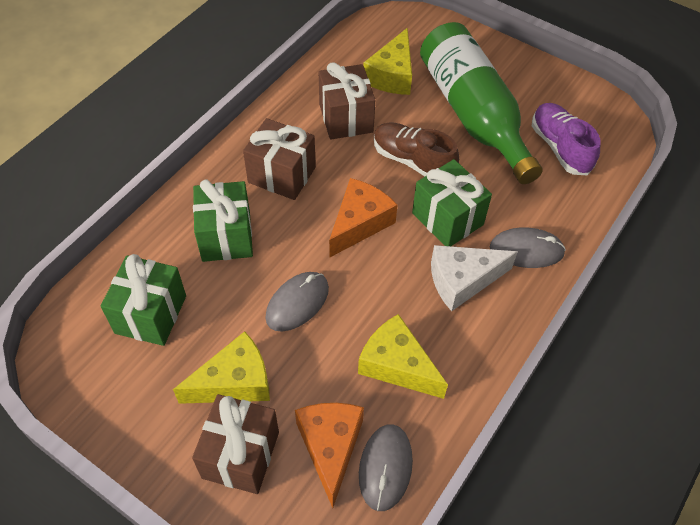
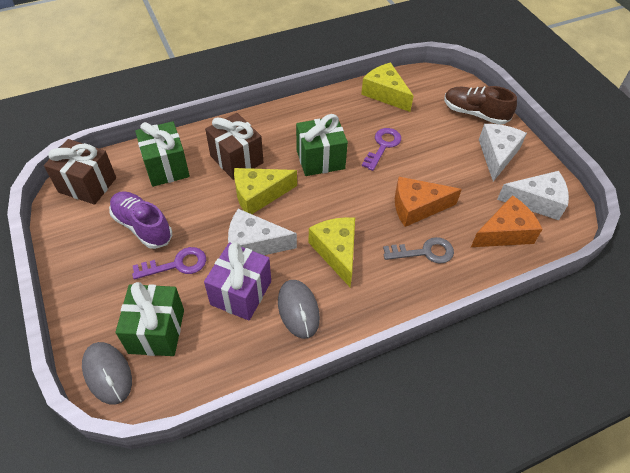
brown gift: 3 -> 2
green bottle: 1 -> 0
grey key: 0 -> 1
grey mouse: 3 -> 2
purple gift: 0 -> 1
purple key: 0 -> 2
white cheese: 1 -> 3

